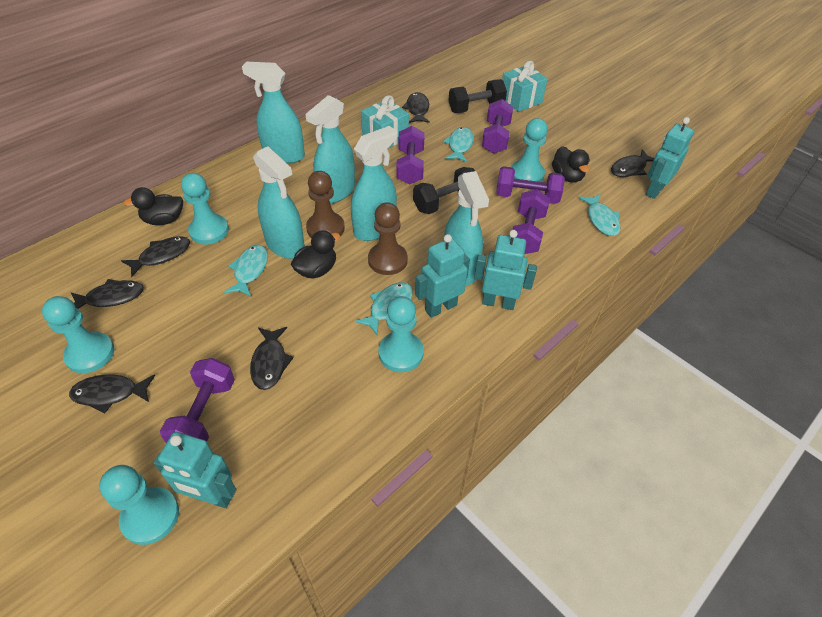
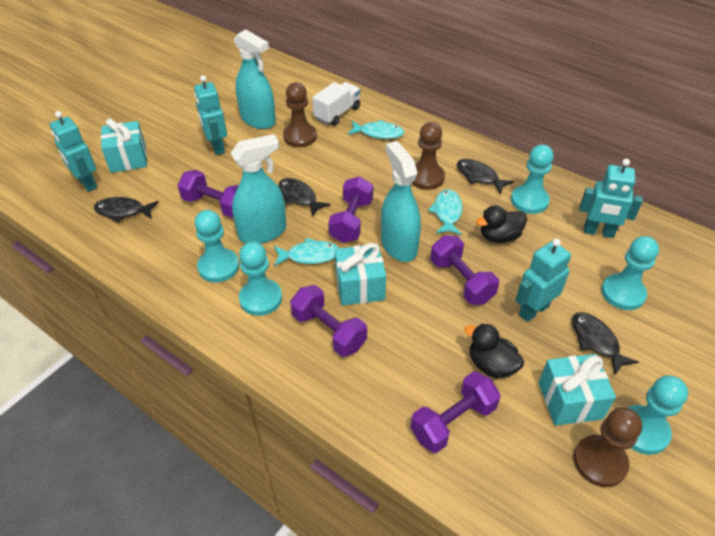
black duck: 3 -> 2
black dumbbell: 2 -> 0
black fish: 6 -> 4
brown pawn: 2 -> 3
turquoise fish: 4 -> 3
turquoise gift: 2 -> 3
turquoise spray bottle: 5 -> 3
white truck: 0 -> 1

